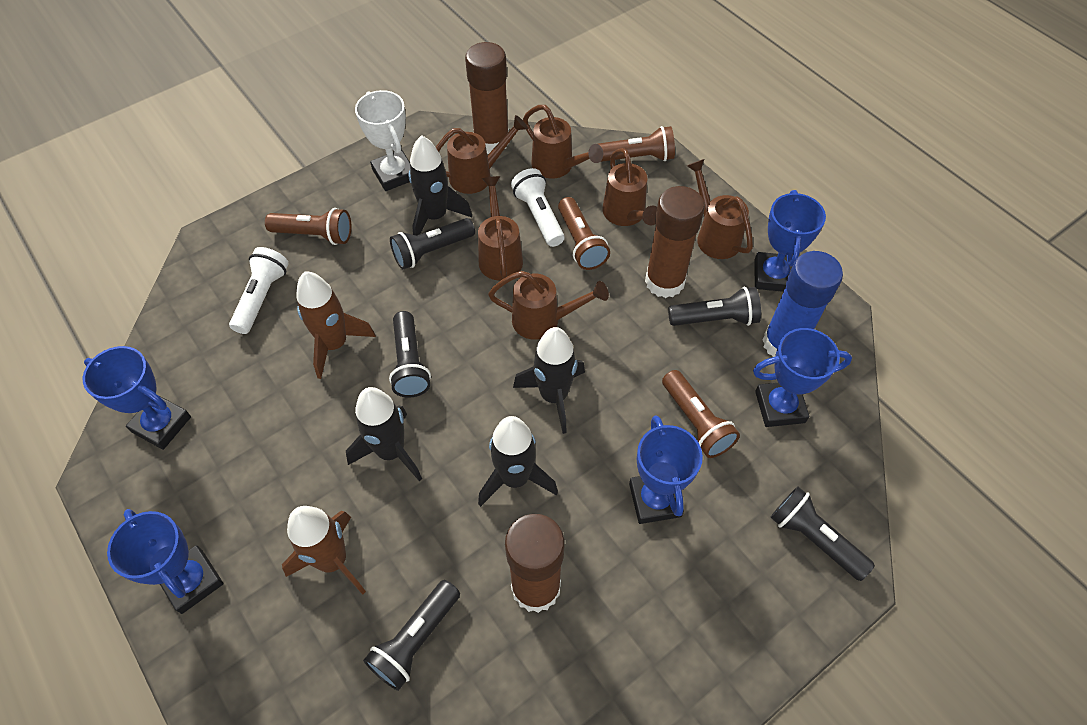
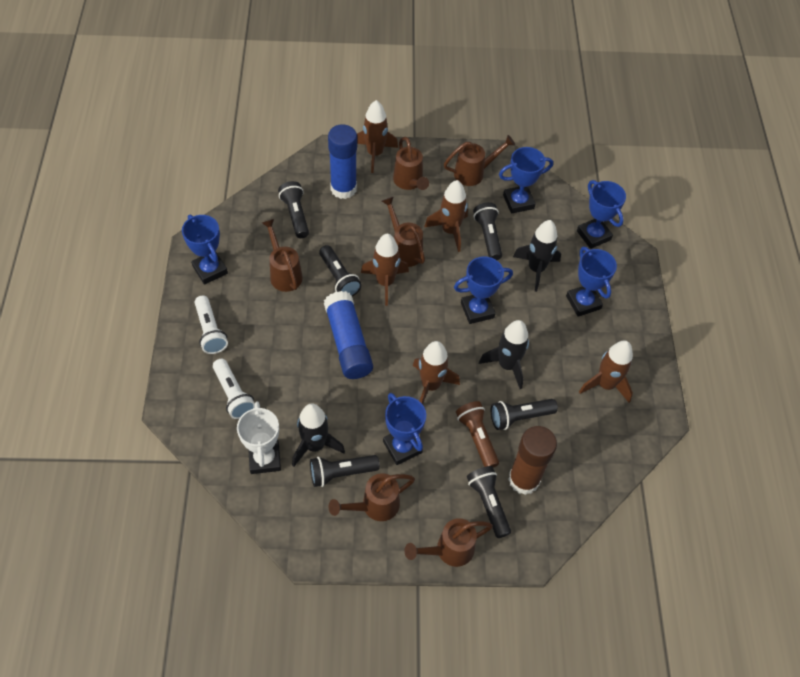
black flashlight: 5 -> 6
black rocket: 4 -> 3
blue glue stick: 1 -> 2
blue trophy: 5 -> 6
brown flashlight: 4 -> 1
brown glue stick: 3 -> 1
brown rocket: 2 -> 5

